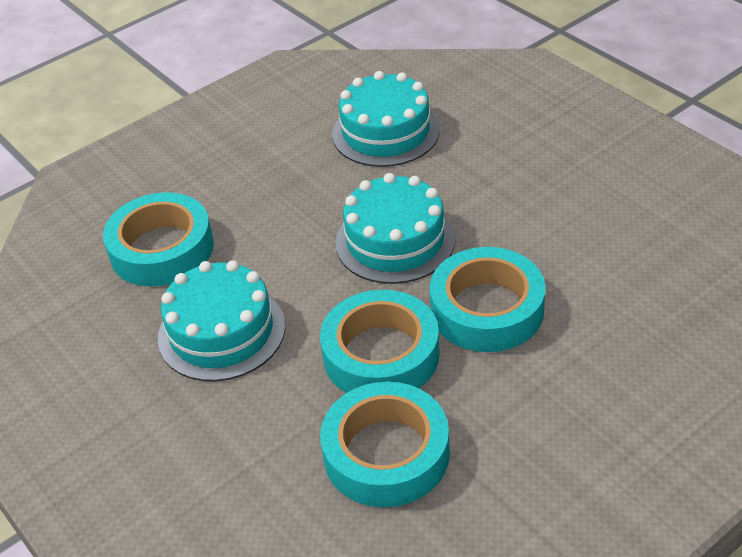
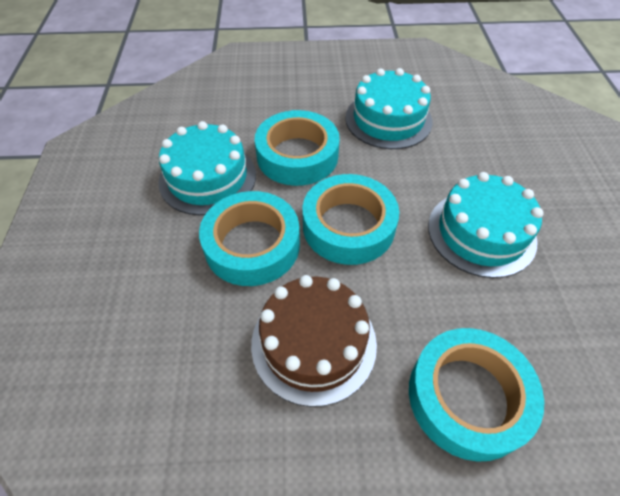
brown cake: 0 -> 1

